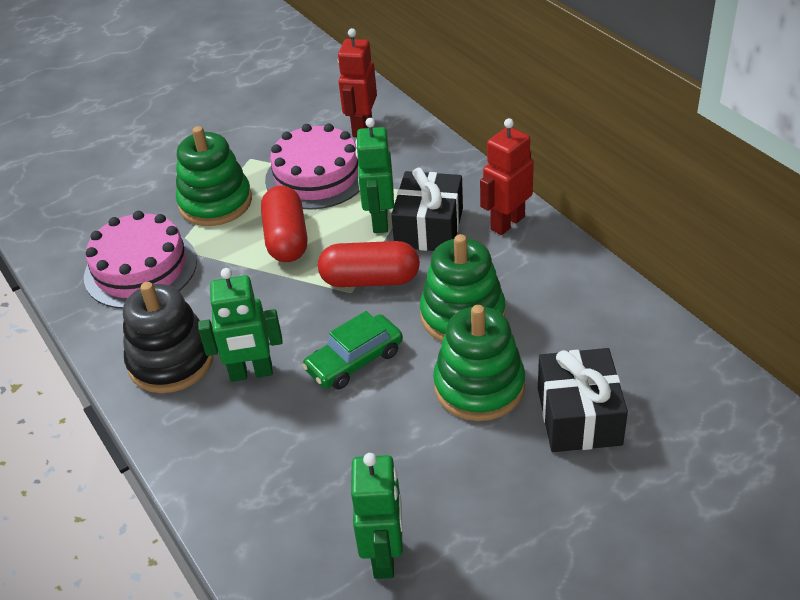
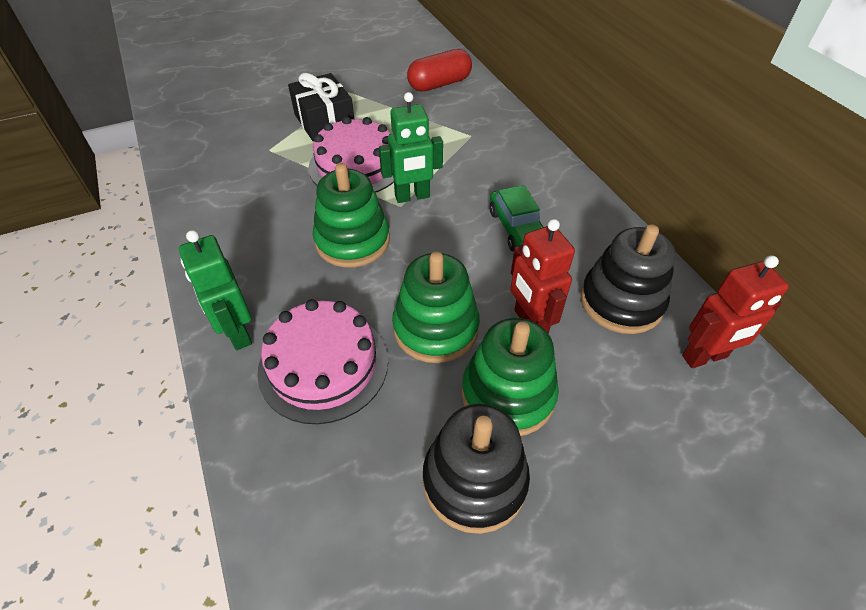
black gift: 2 -> 1
black stacking toy: 1 -> 2
green robot: 3 -> 2
red capsule: 2 -> 1

